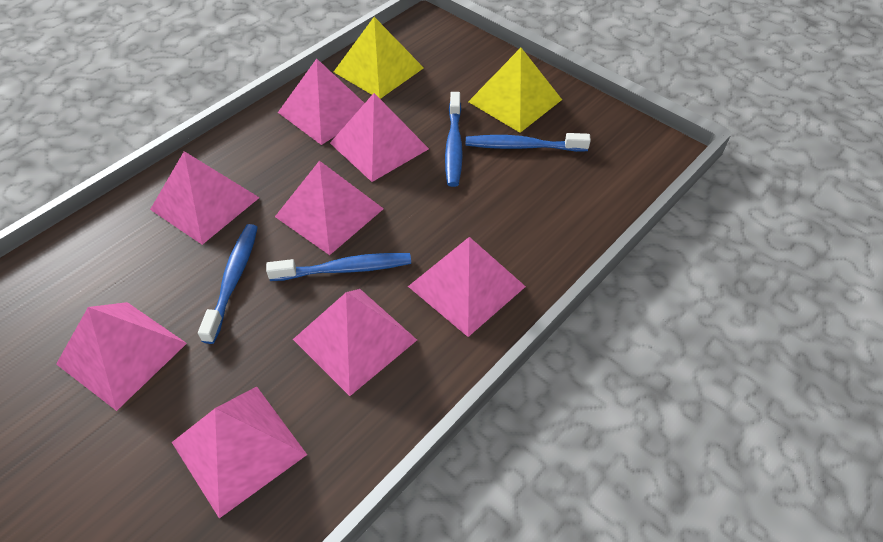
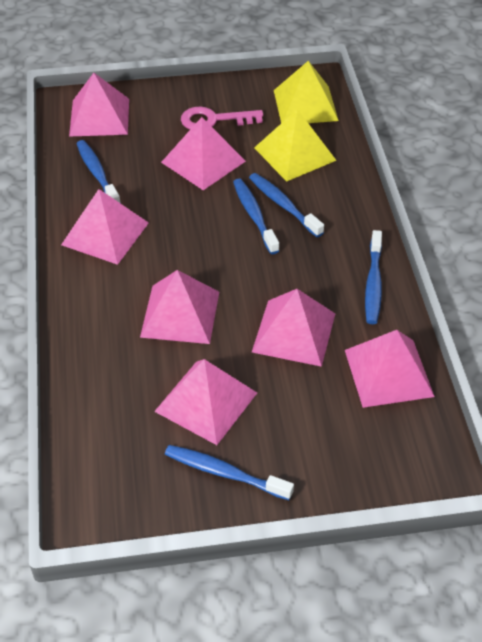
blue toothbrush: 4 -> 5
pink key: 0 -> 1
pink pyramid: 8 -> 7

